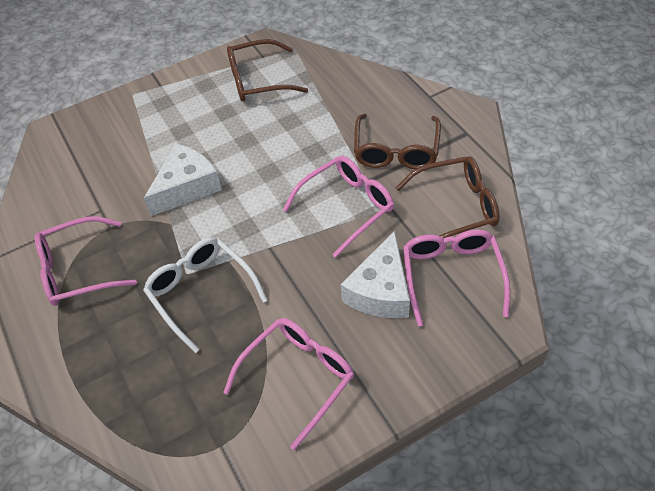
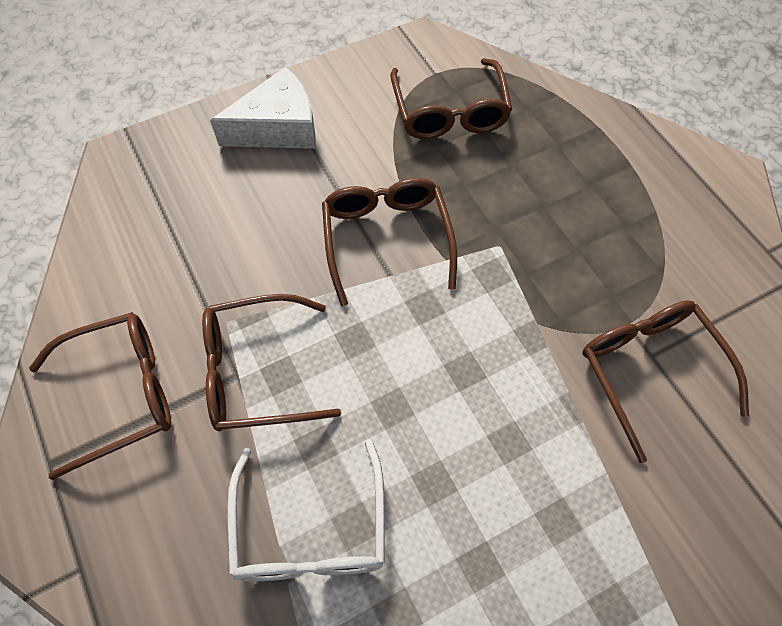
brown glasses: 3 -> 5
pink glasses: 4 -> 0
white cheese: 2 -> 1

